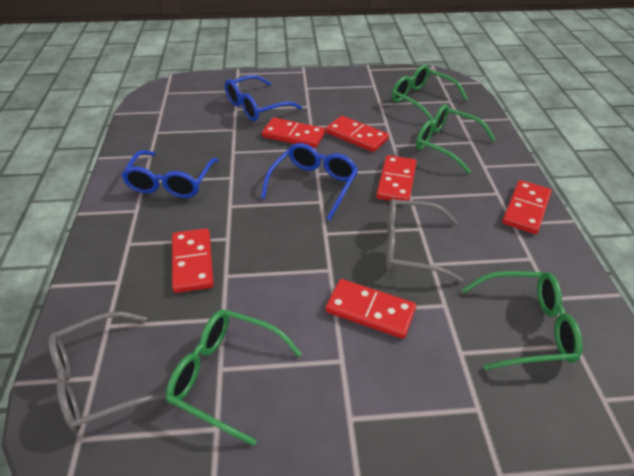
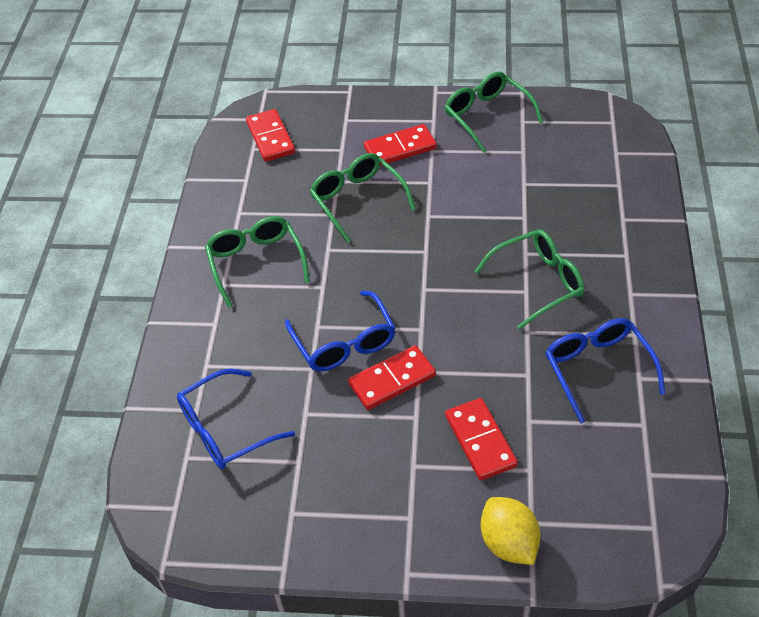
grey glasses: 2 -> 0
red domino: 6 -> 4
yellow lemon: 0 -> 1

